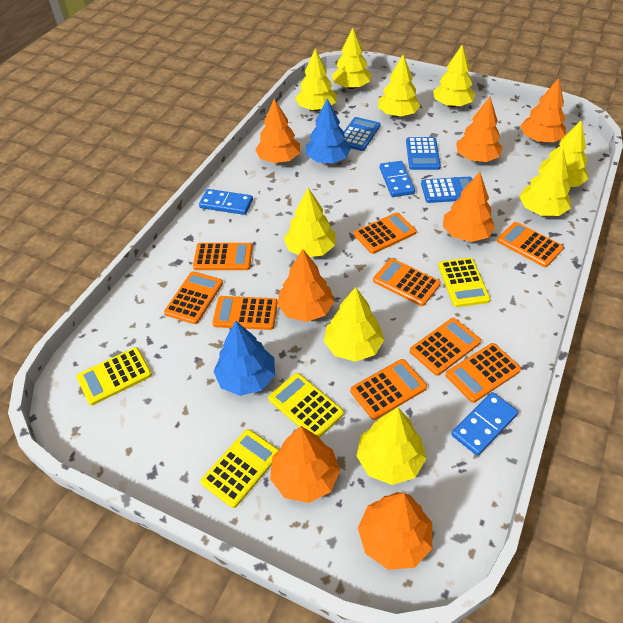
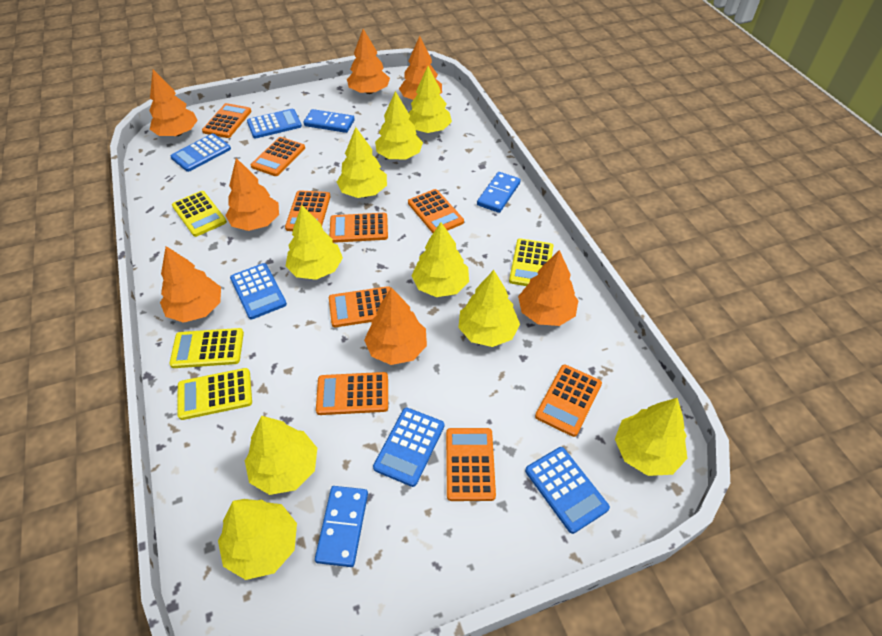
blue calculator: 3 -> 5
blue tree: 2 -> 0

